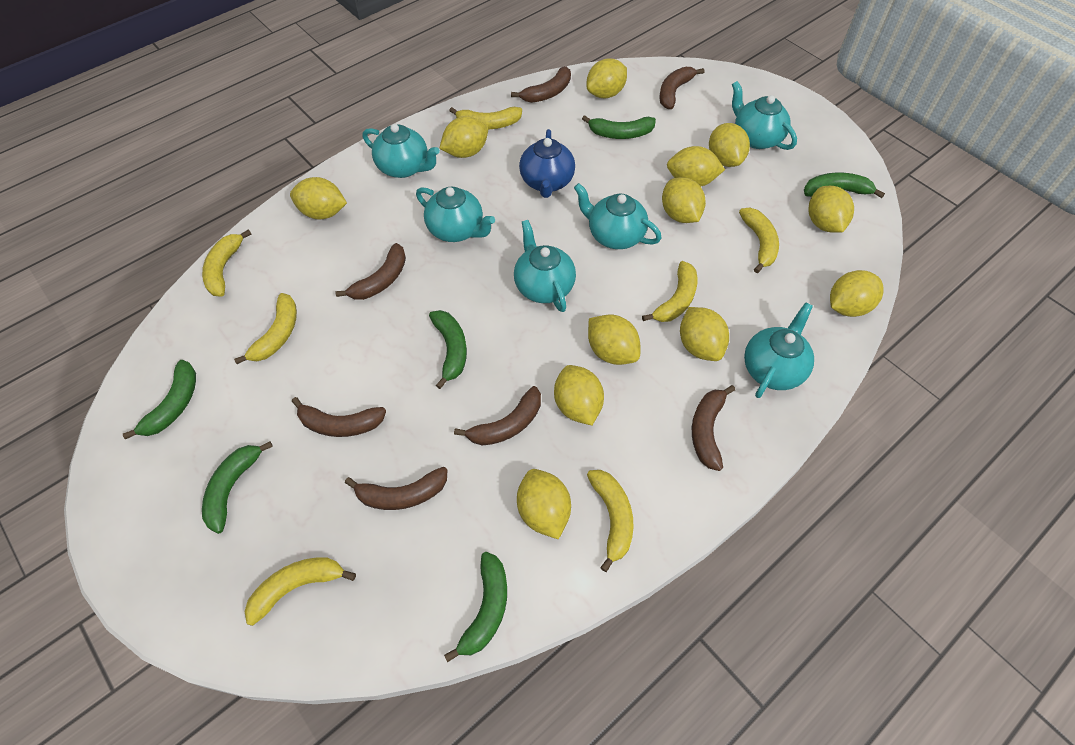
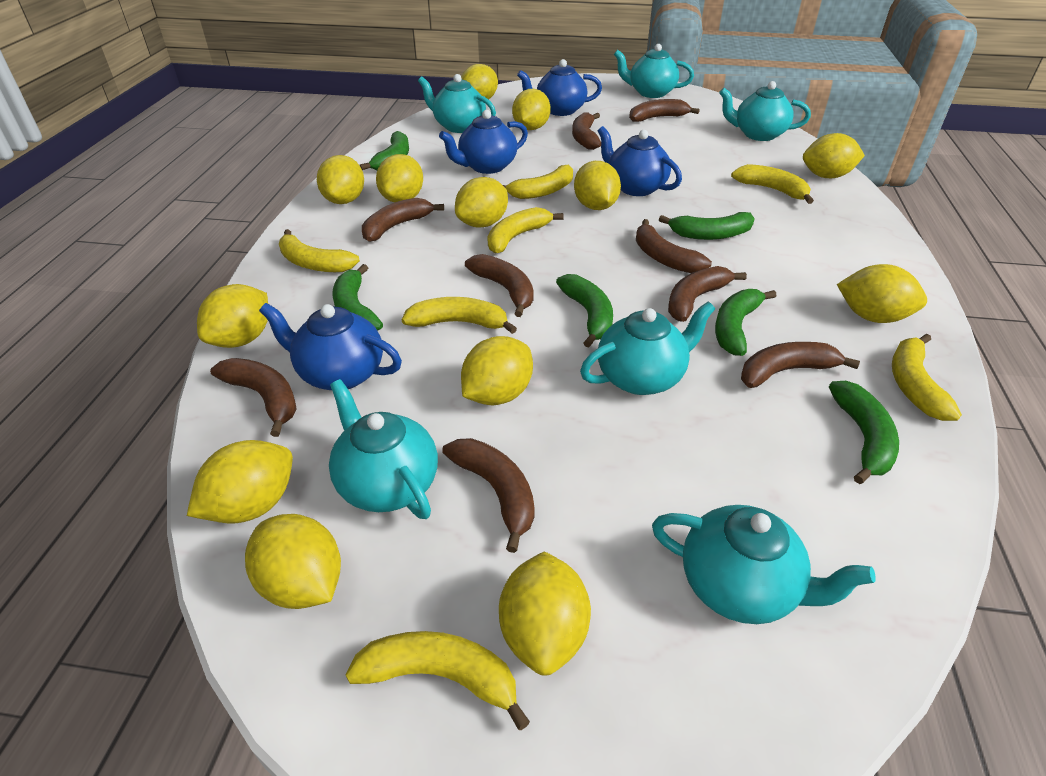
blue teapot: 1 -> 4
brown banana: 7 -> 9
yellow lemon: 12 -> 13

